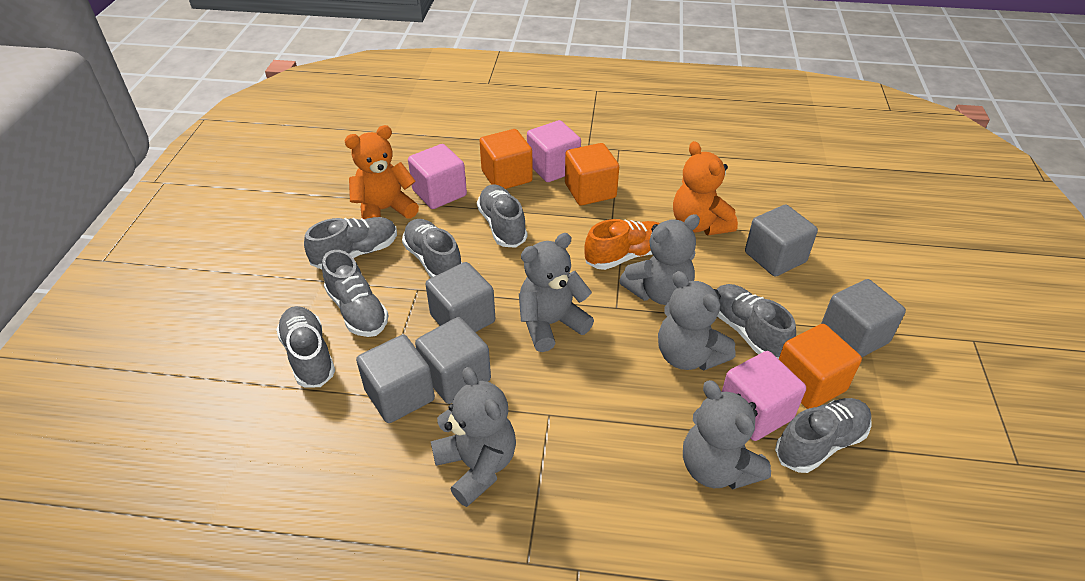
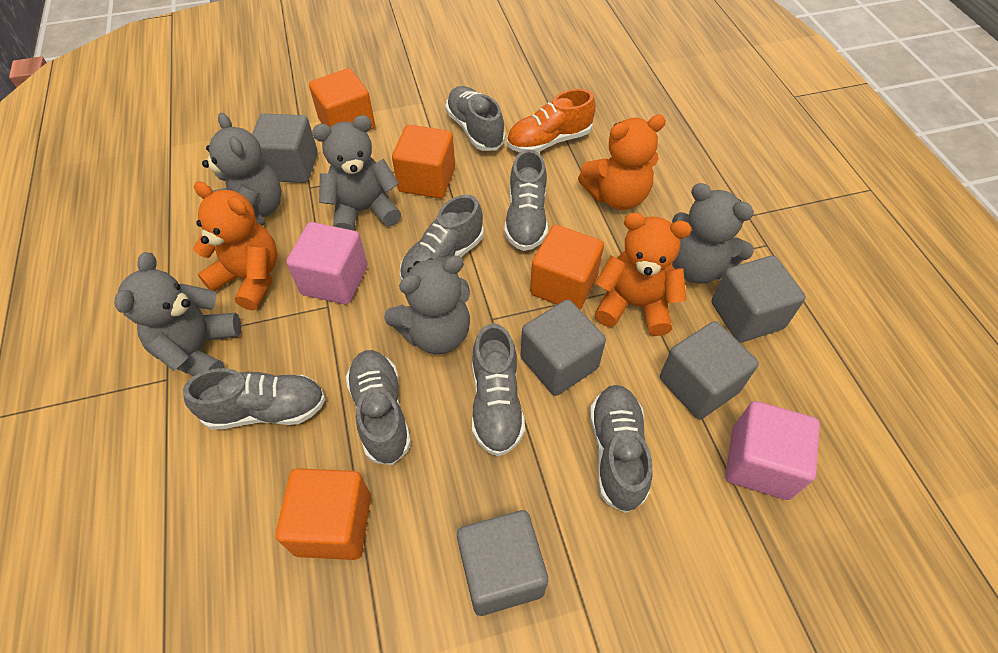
orange cube: 3 -> 4
orange teddy bear: 2 -> 3
pink cube: 3 -> 2

